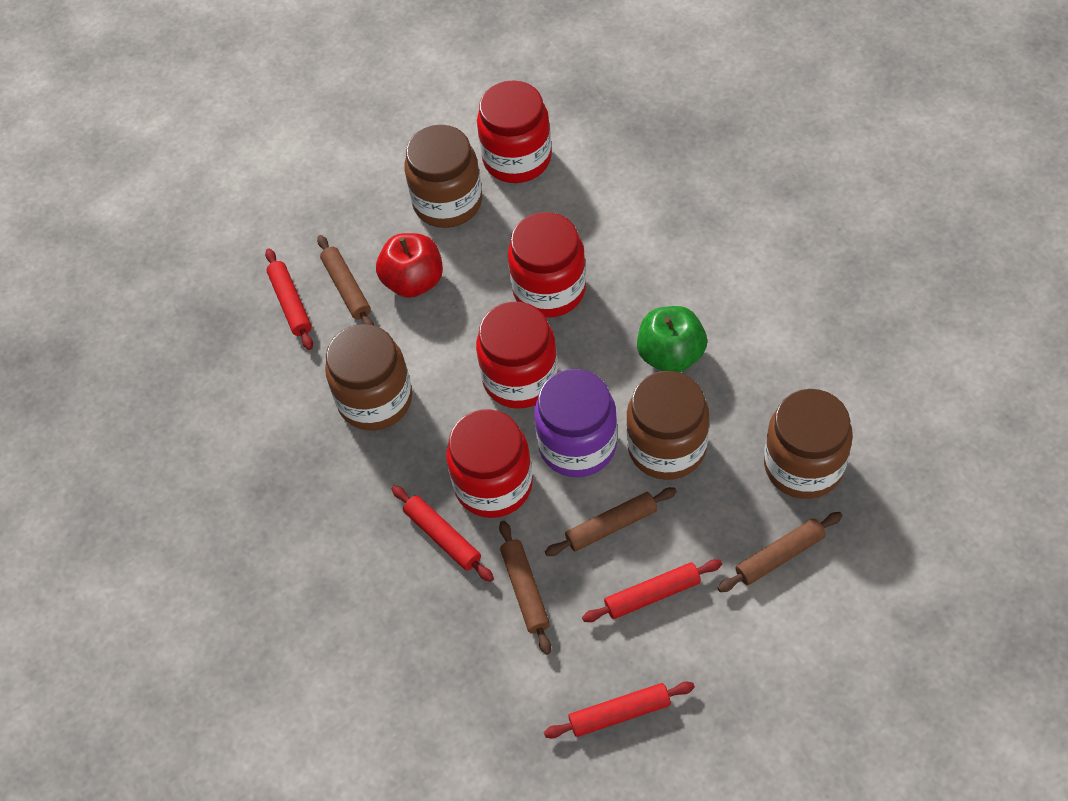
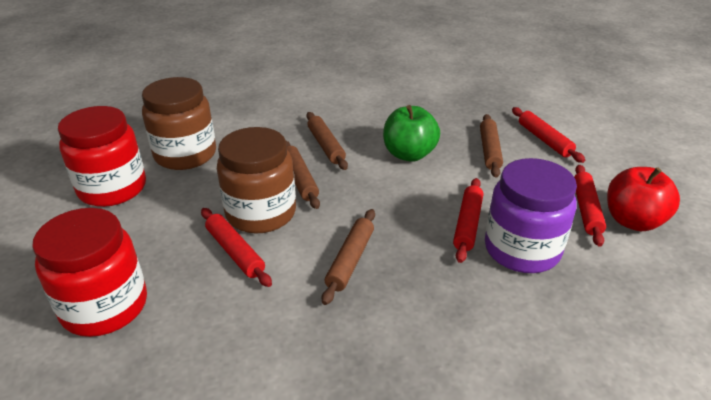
brown jar: 4 -> 2
red jar: 4 -> 2

